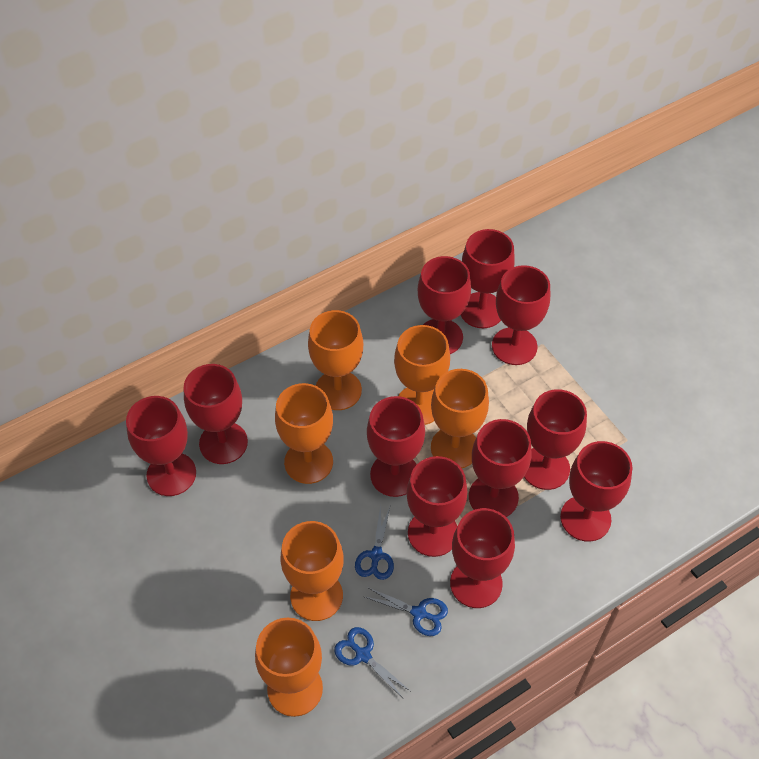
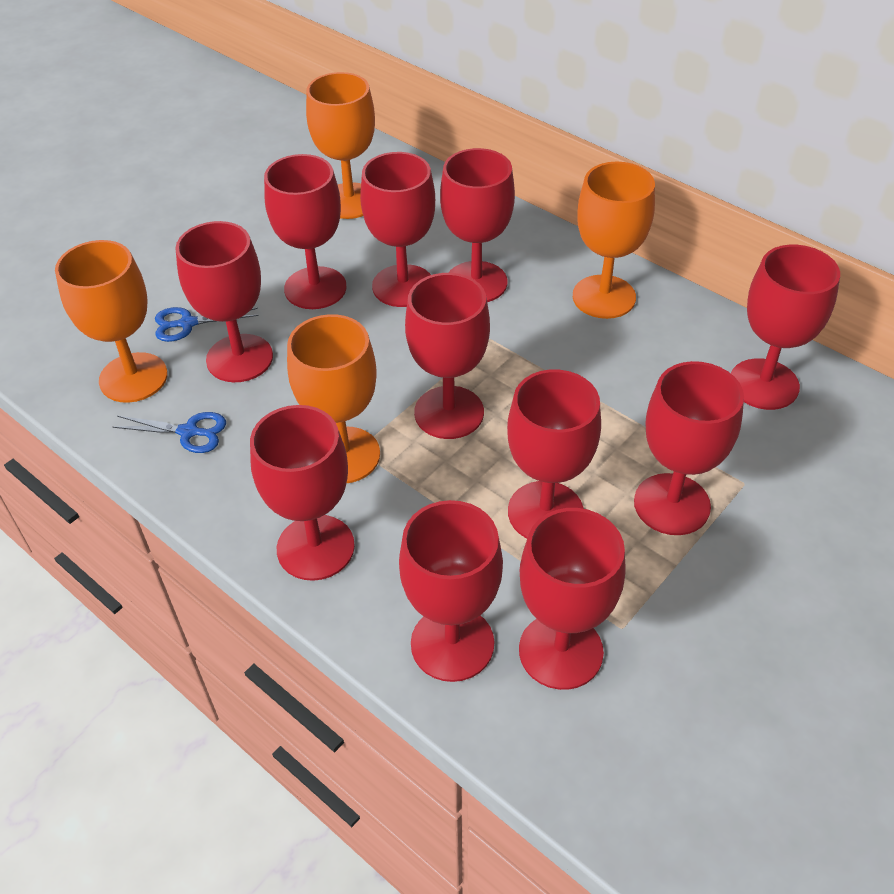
blue scissors: 3 -> 2
orange goblet: 6 -> 4

